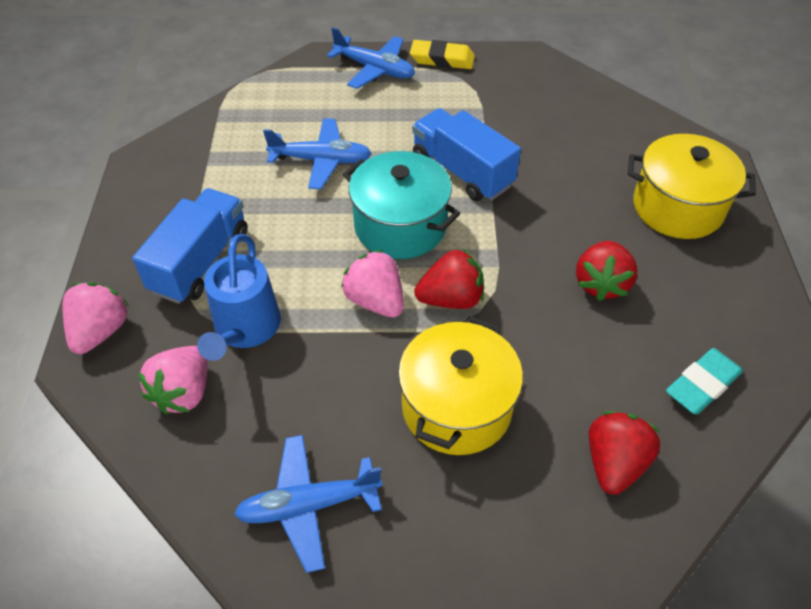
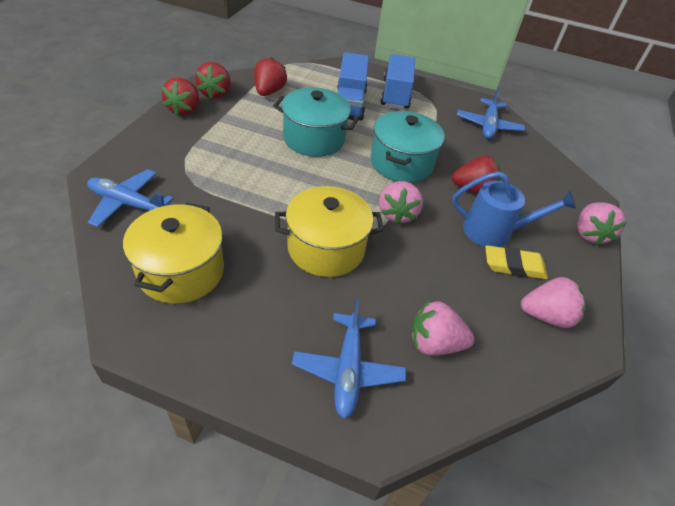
pink strawberry: 3 -> 4
red strawberry: 3 -> 4
turquoise eraser: 1 -> 0
turquoise pot: 1 -> 2

